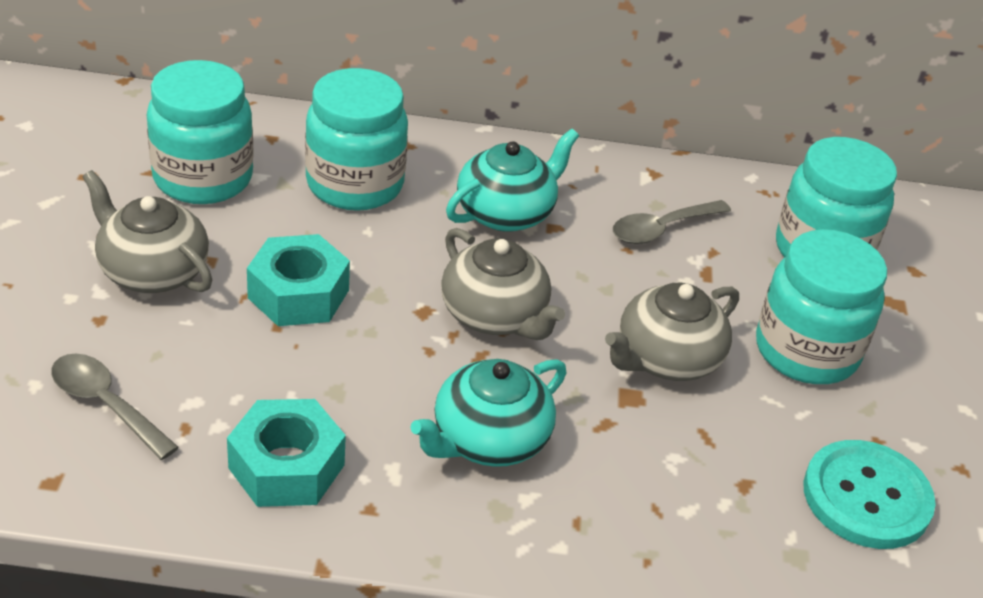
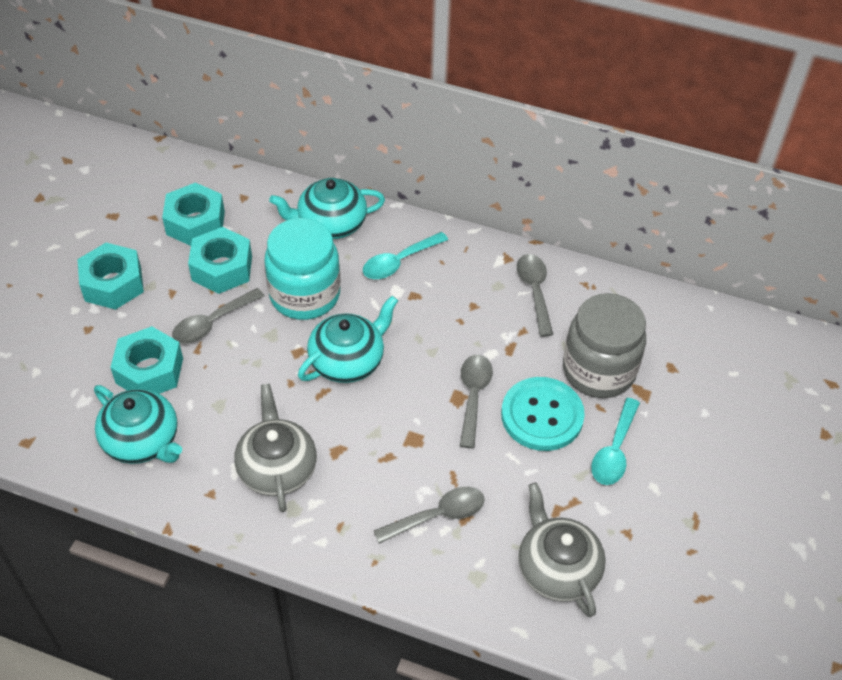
grey jar: 0 -> 1
grey spoon: 2 -> 4
grey teapot: 3 -> 2
turquoise jar: 4 -> 1
turquoise nut: 2 -> 4
turquoise spoon: 0 -> 2
turquoise teapot: 2 -> 3

